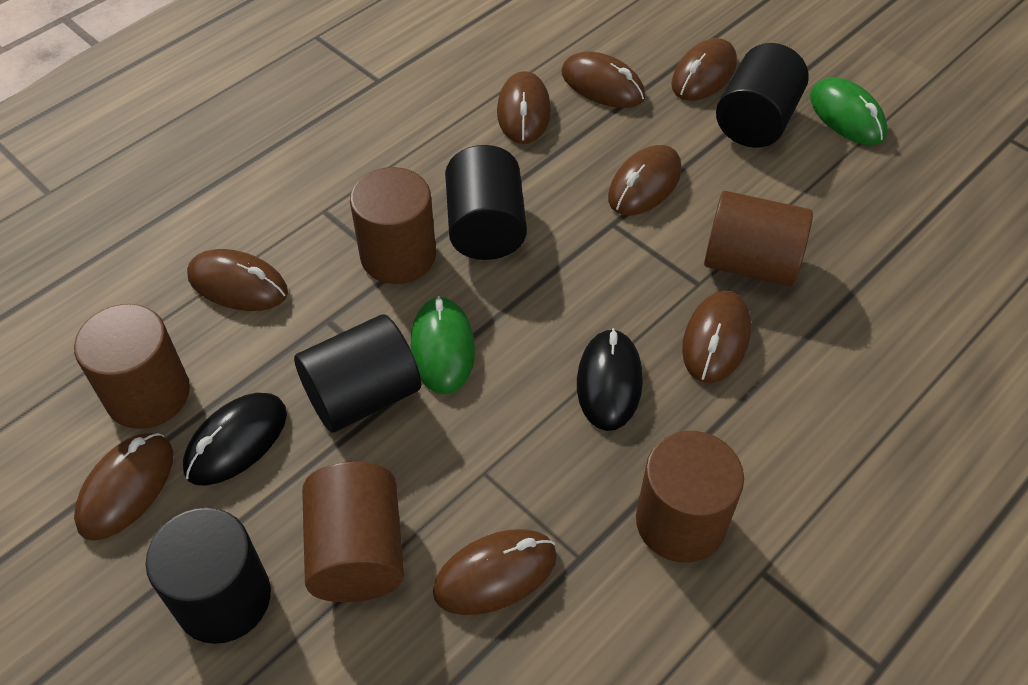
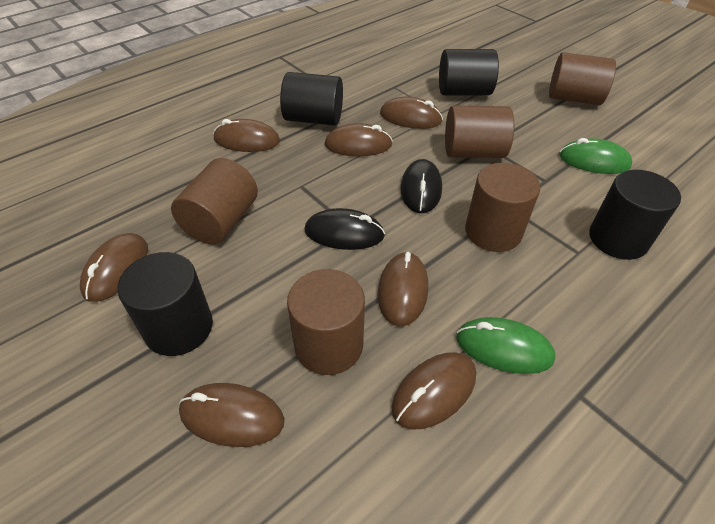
brown mouse: 8 -> 7

